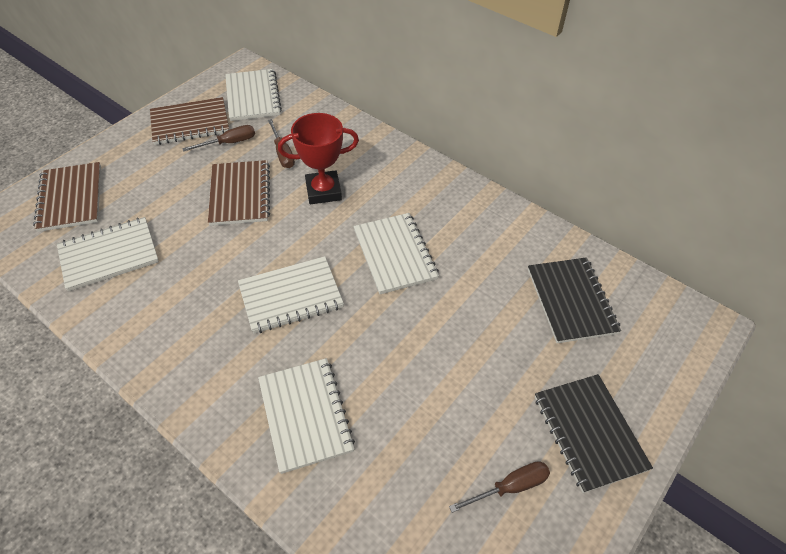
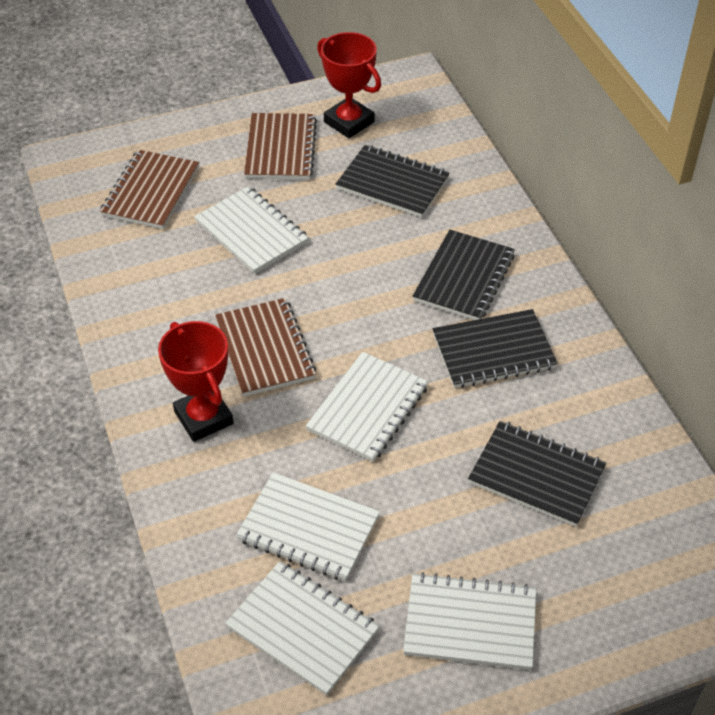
black notebook: 2 -> 4
brown screwdriver: 3 -> 0
red trophy: 1 -> 2

